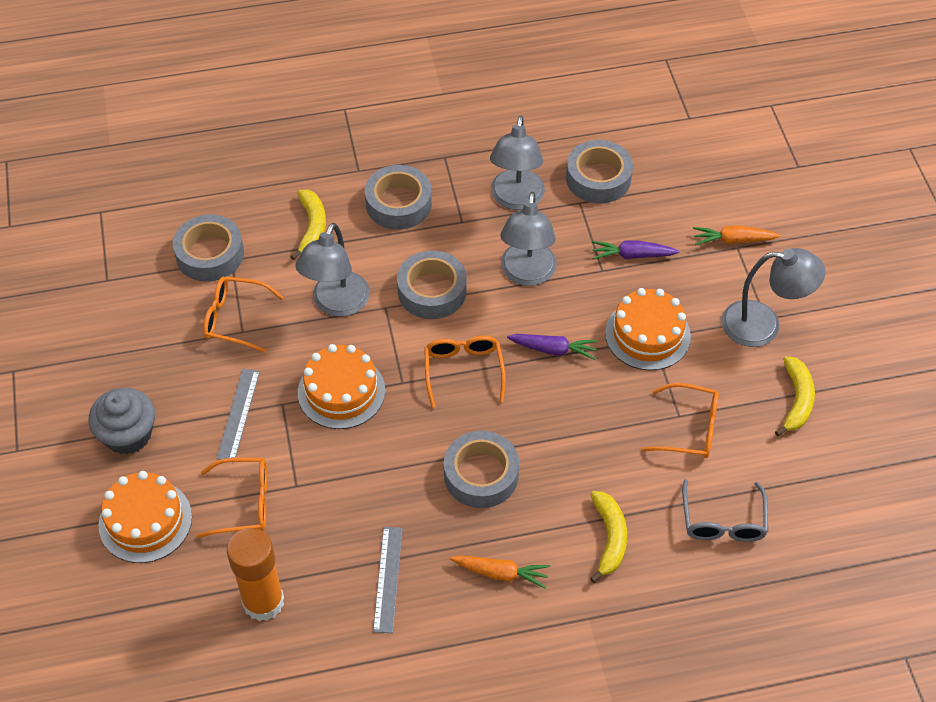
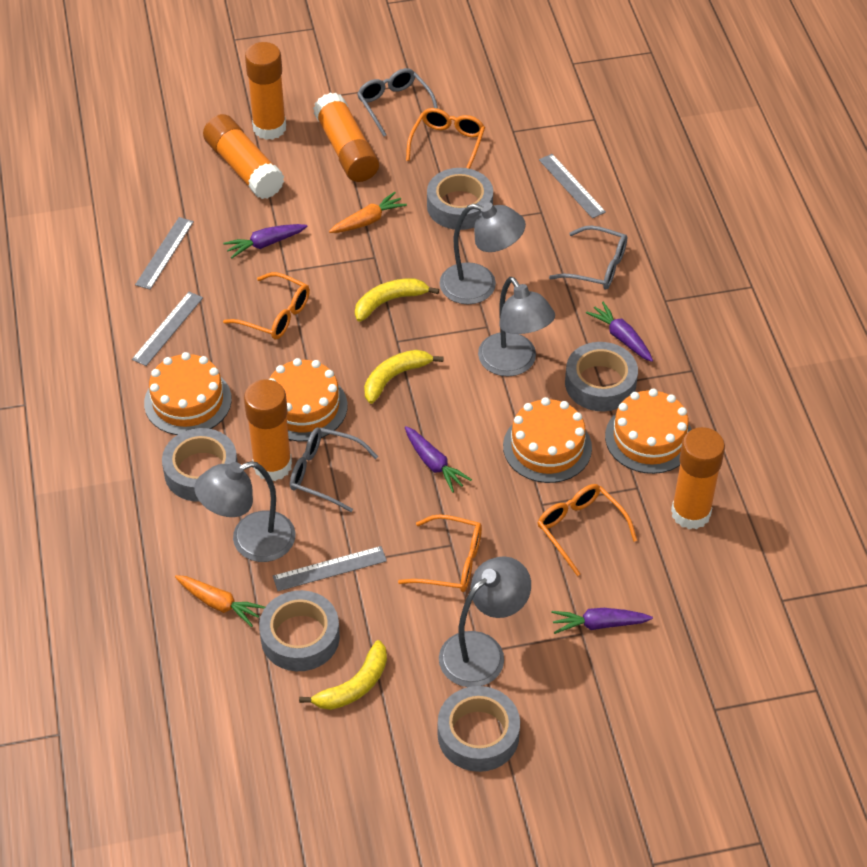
grey cupcake: 1 -> 0
grey glasses: 1 -> 3
grey ruler: 2 -> 4
orange cake: 3 -> 4
orange glue stick: 1 -> 5
purple carrot: 2 -> 4

